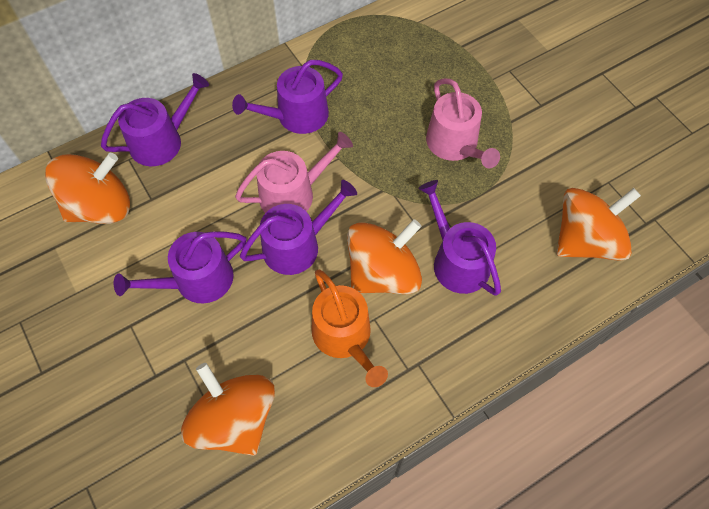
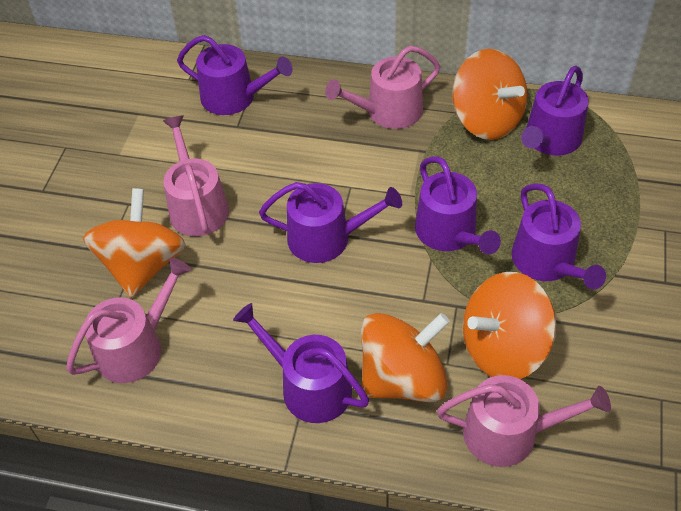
orange watering can: 1 -> 0
pink watering can: 2 -> 4
purple watering can: 5 -> 6

